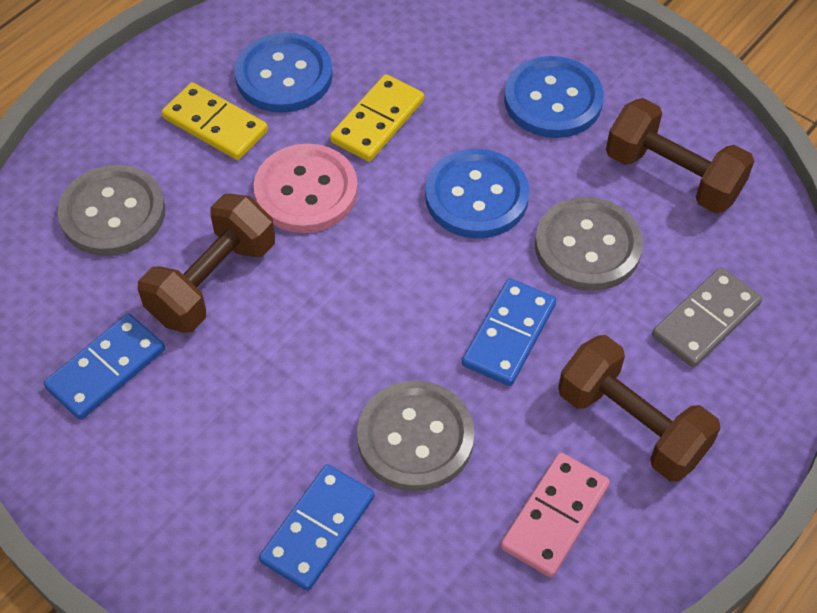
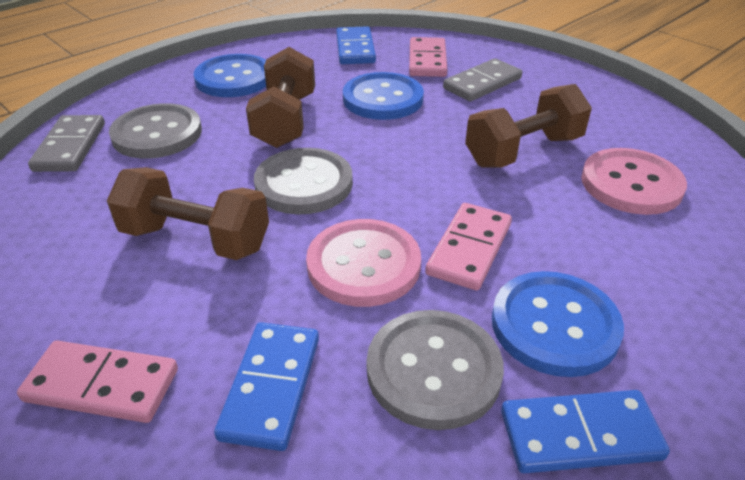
grey domino: 1 -> 2
pink button: 1 -> 2
pink domino: 1 -> 3
yellow domino: 2 -> 0

